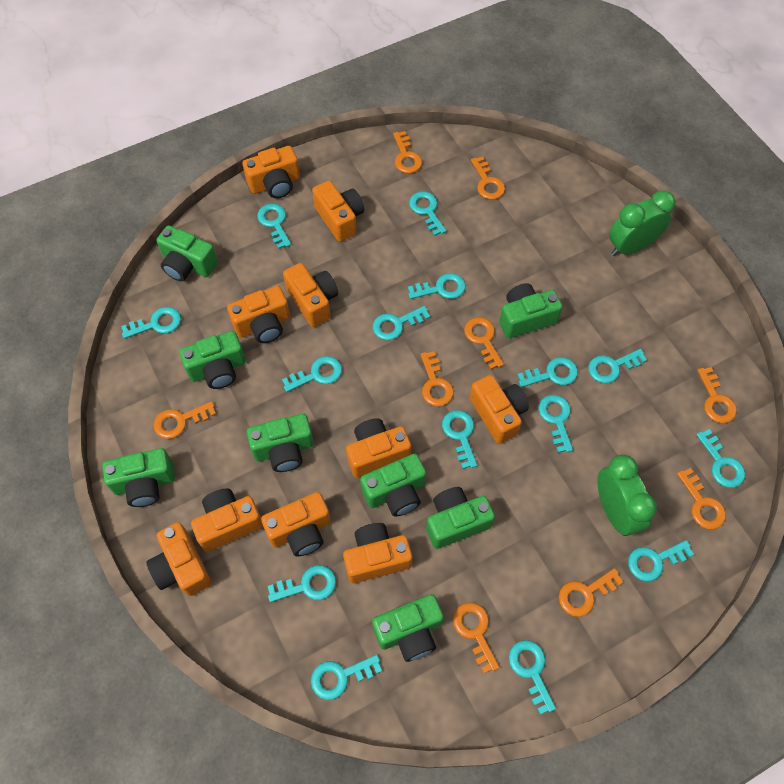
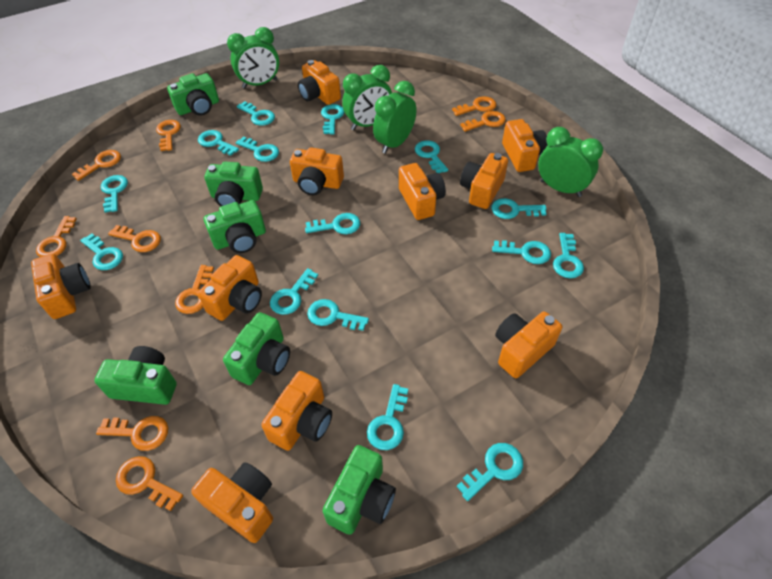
green camera: 8 -> 6
green clock: 2 -> 4

